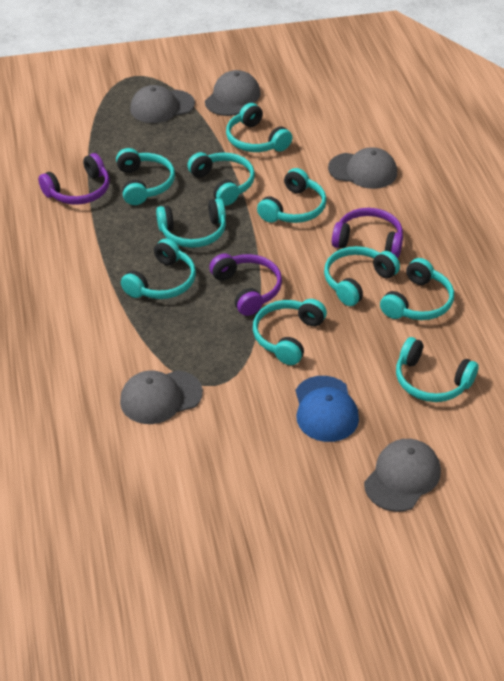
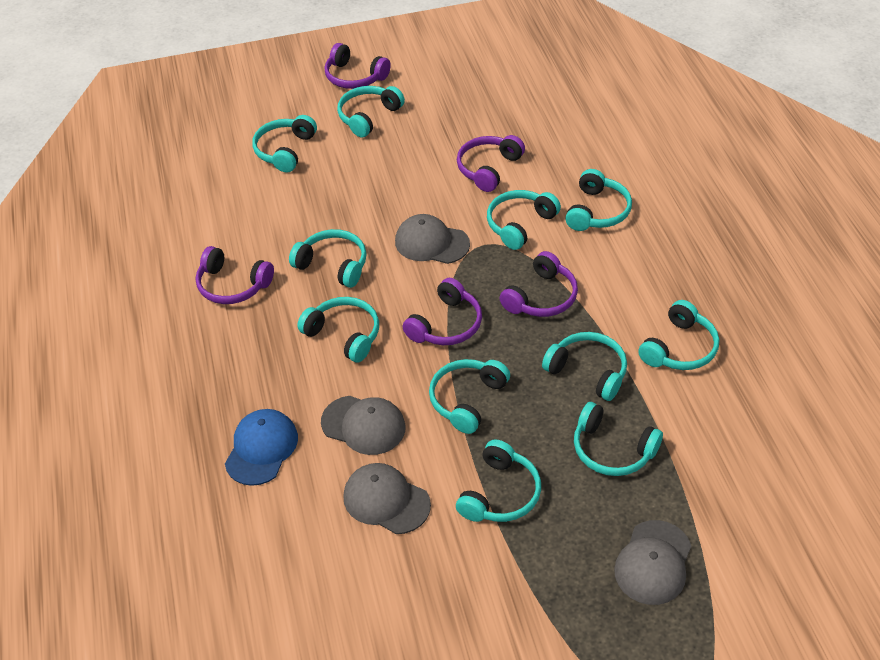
grey cap: 5 -> 4
purple headphones: 3 -> 5
turquoise headphones: 10 -> 11

